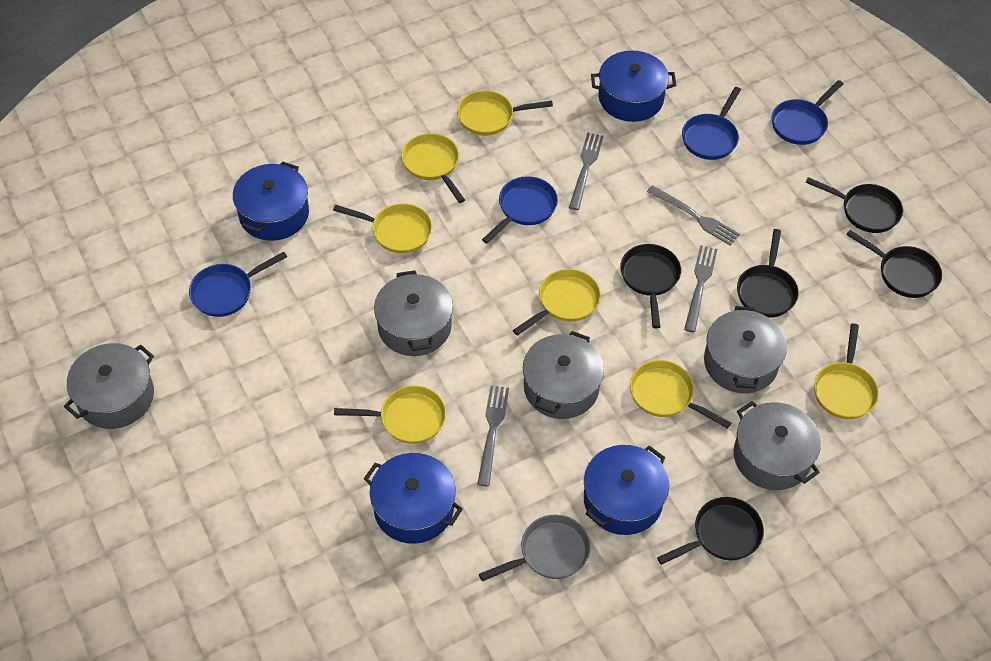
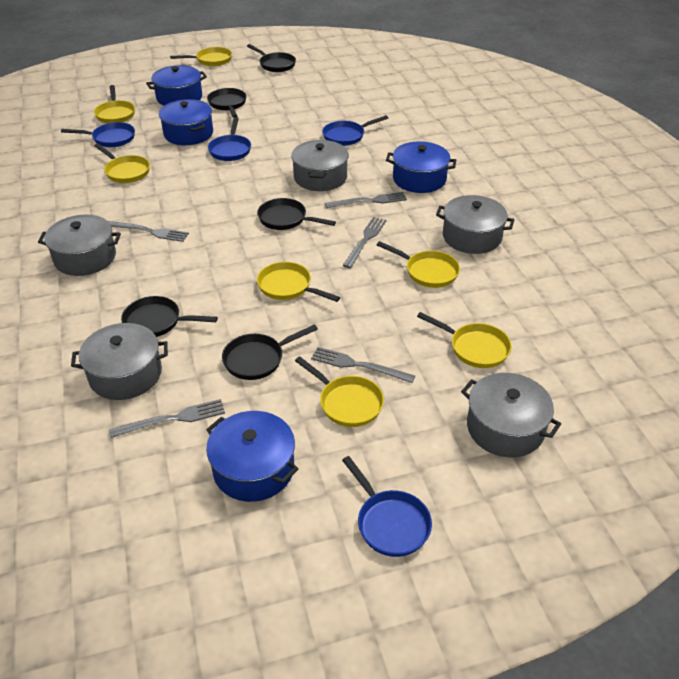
grey fork: 4 -> 5
grey pan: 1 -> 0

